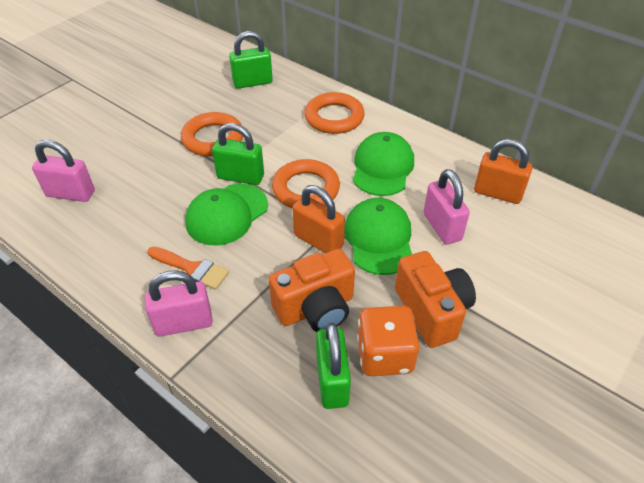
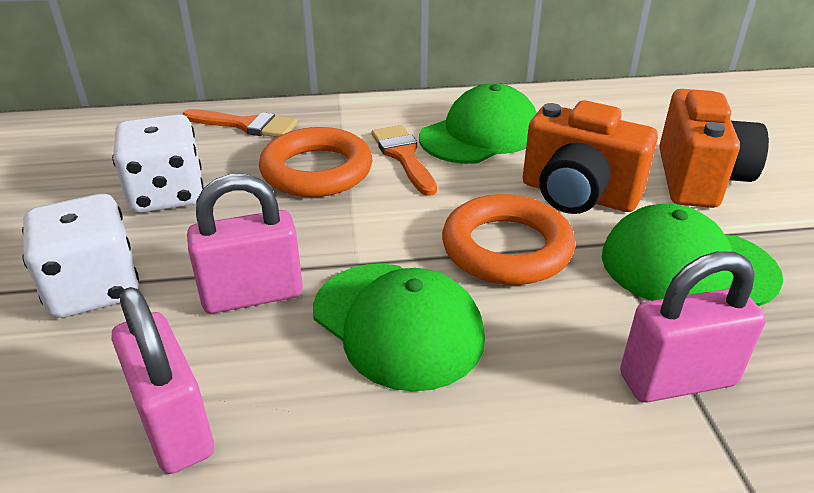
green padlock: 3 -> 0
orange brush: 1 -> 2
orange dice: 1 -> 0
orange padlock: 2 -> 0
orange ring: 3 -> 2
white dice: 0 -> 2

